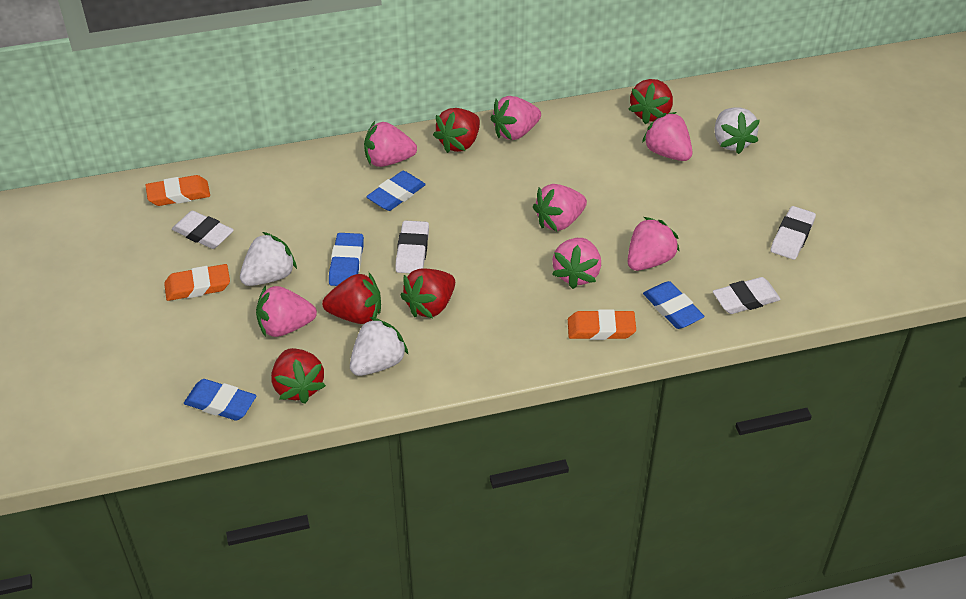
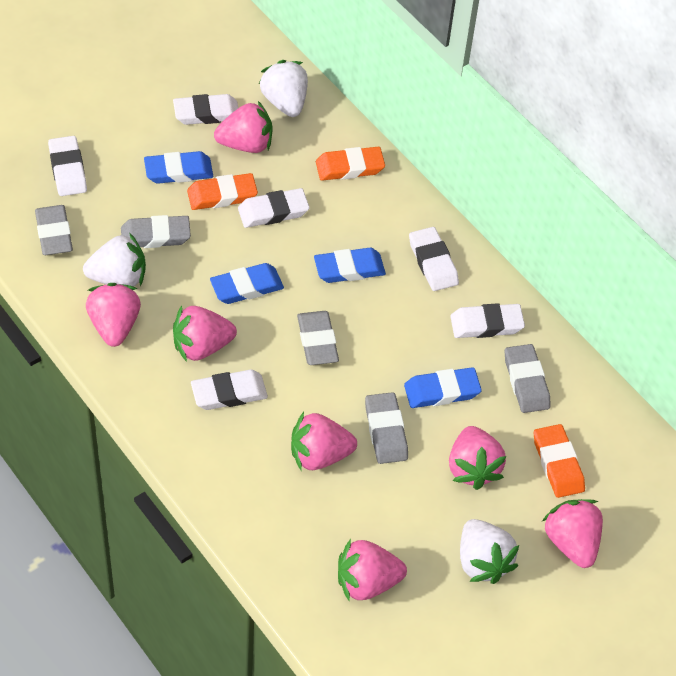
grey eraser: 0 -> 5
red strawberry: 5 -> 0
white eraser: 4 -> 6

